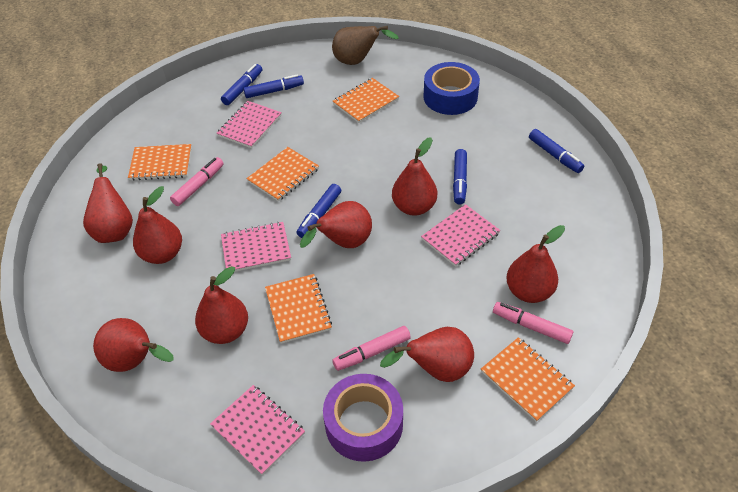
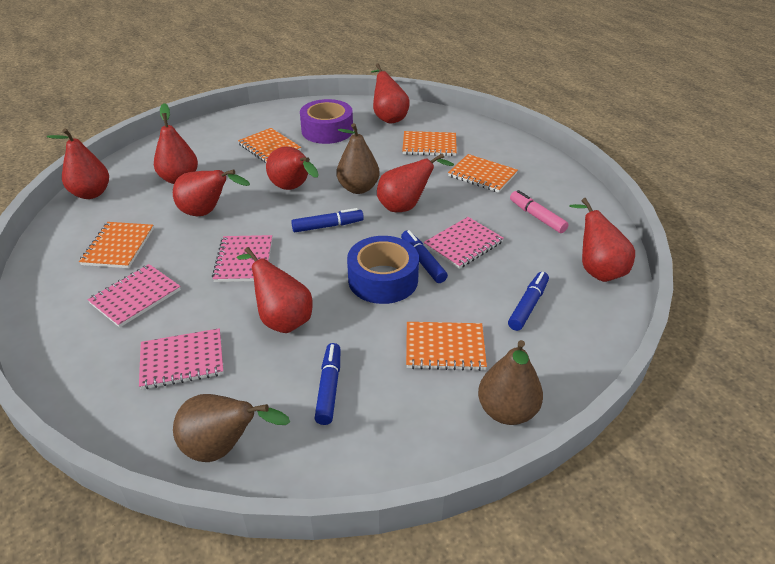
blue marker: 5 -> 4
brown pear: 1 -> 3
pink marker: 3 -> 1

